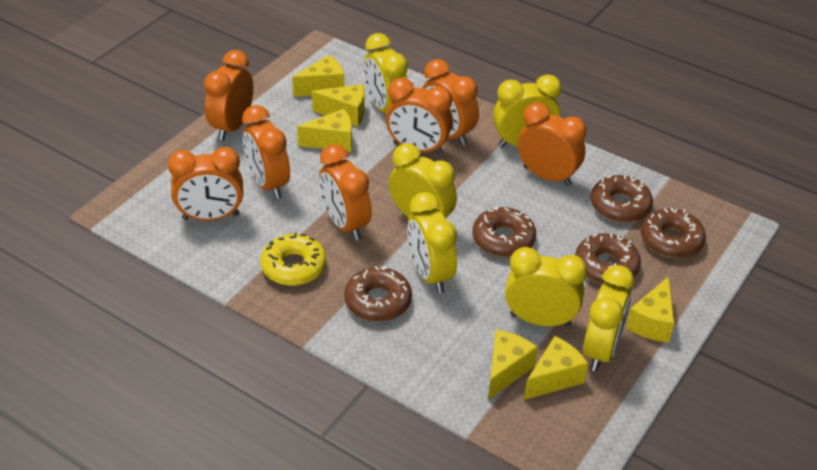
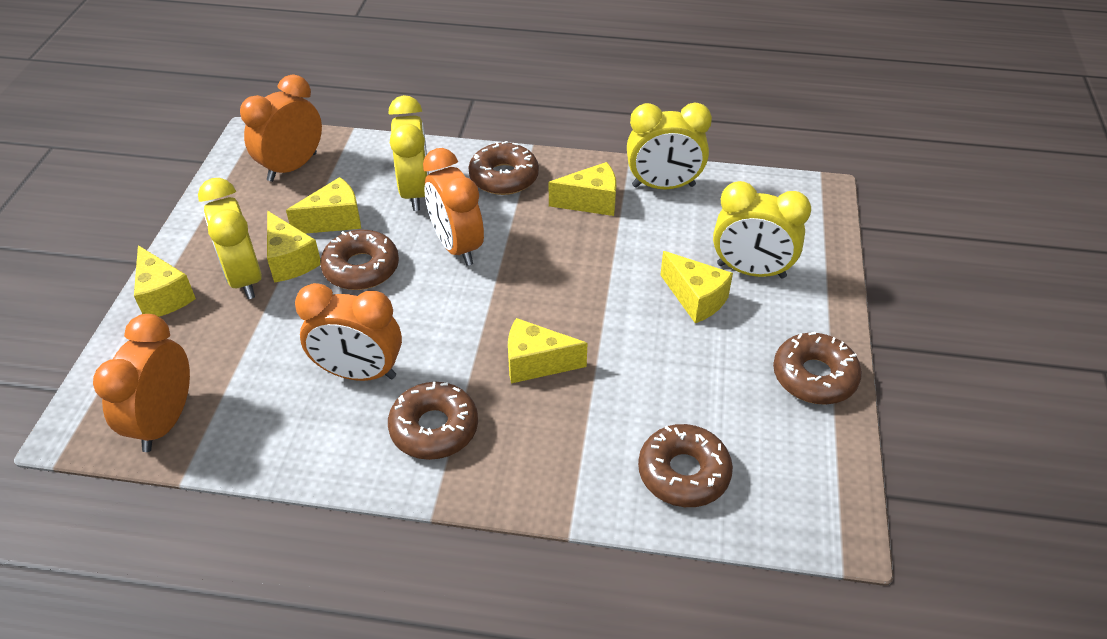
orange clock: 7 -> 4
yellow clock: 6 -> 4
yellow donut: 1 -> 0

